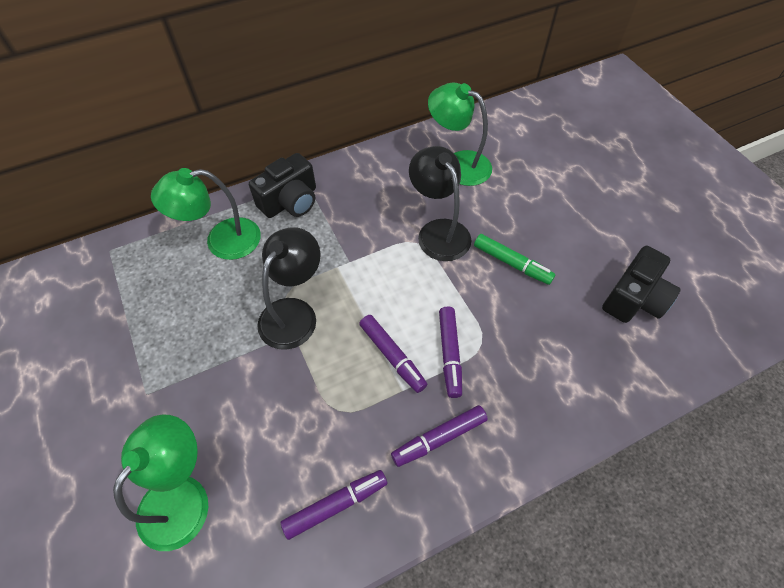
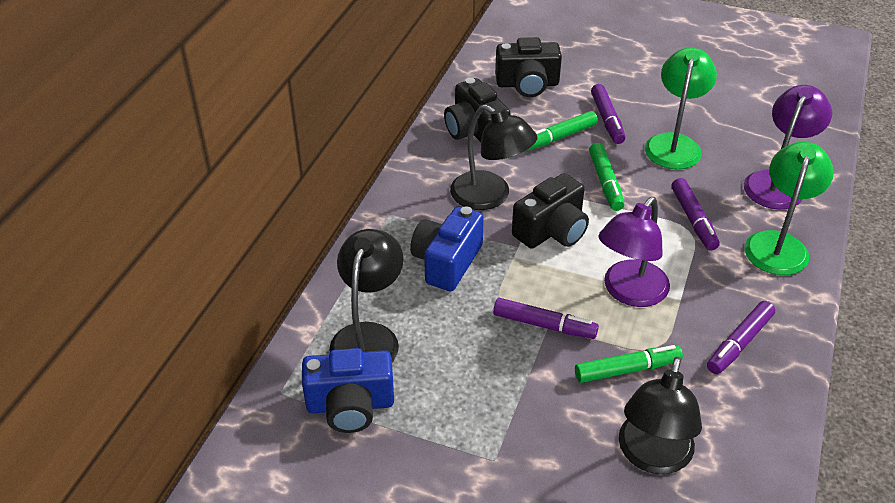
black camera: 2 -> 3
black lamp: 2 -> 3
blue camera: 0 -> 2
green lamp: 3 -> 2
green marker: 1 -> 3
purple lamp: 0 -> 2

